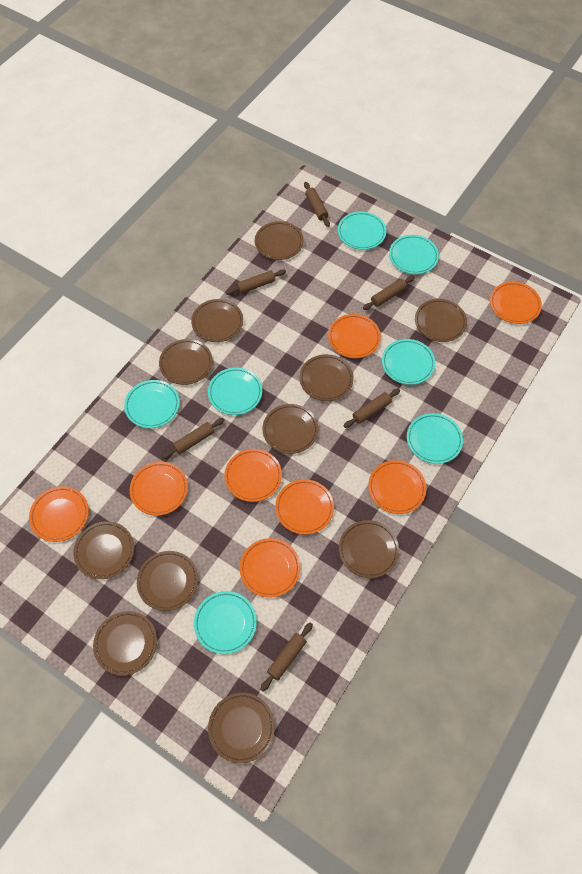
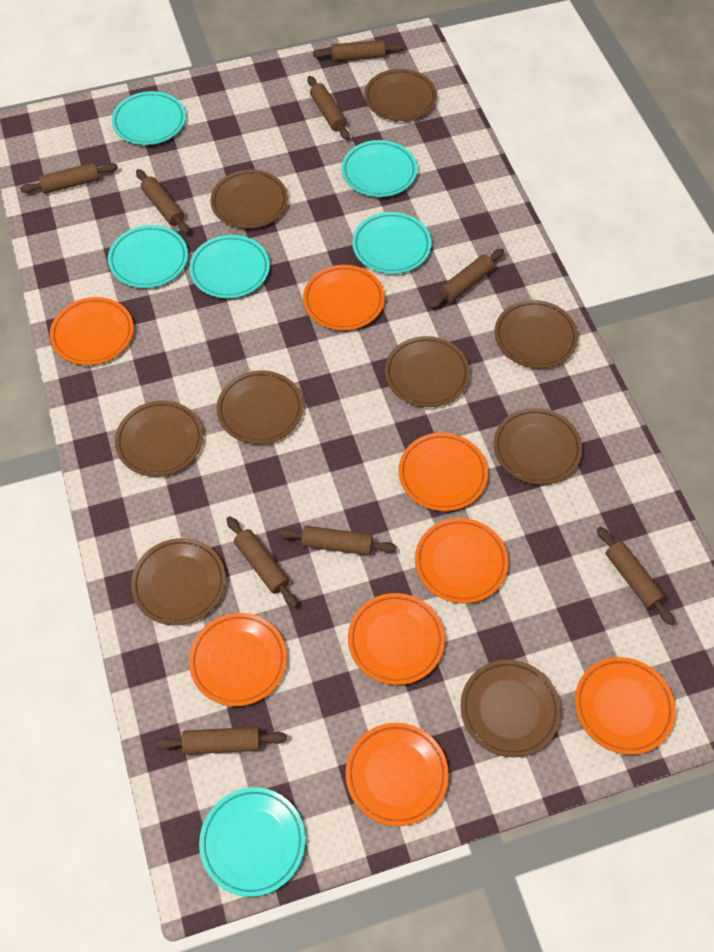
brown plate: 11 -> 9
brown rolling pin: 6 -> 9
turquoise plate: 7 -> 6

